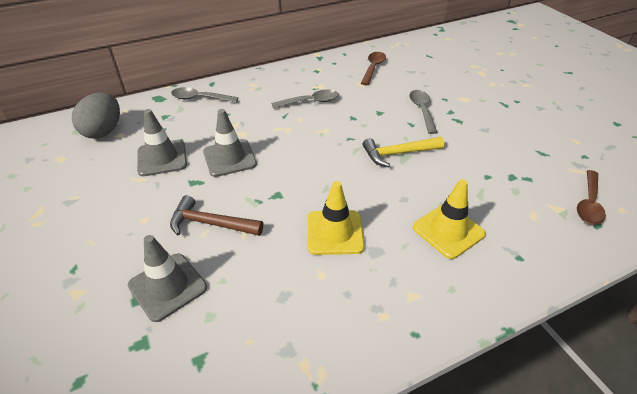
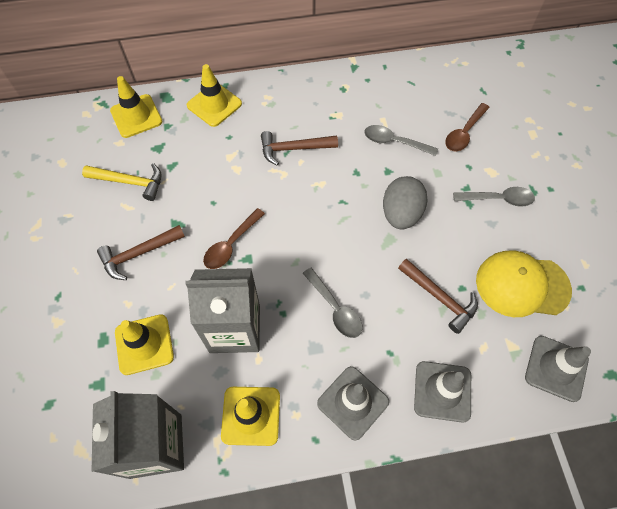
brown hammer: 1 -> 3
grey carton: 0 -> 2
yellow cap: 0 -> 1
yellow traffic cone: 2 -> 4

